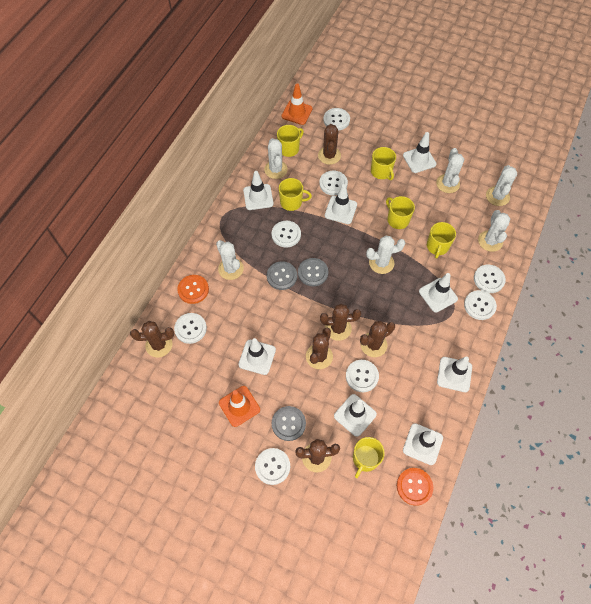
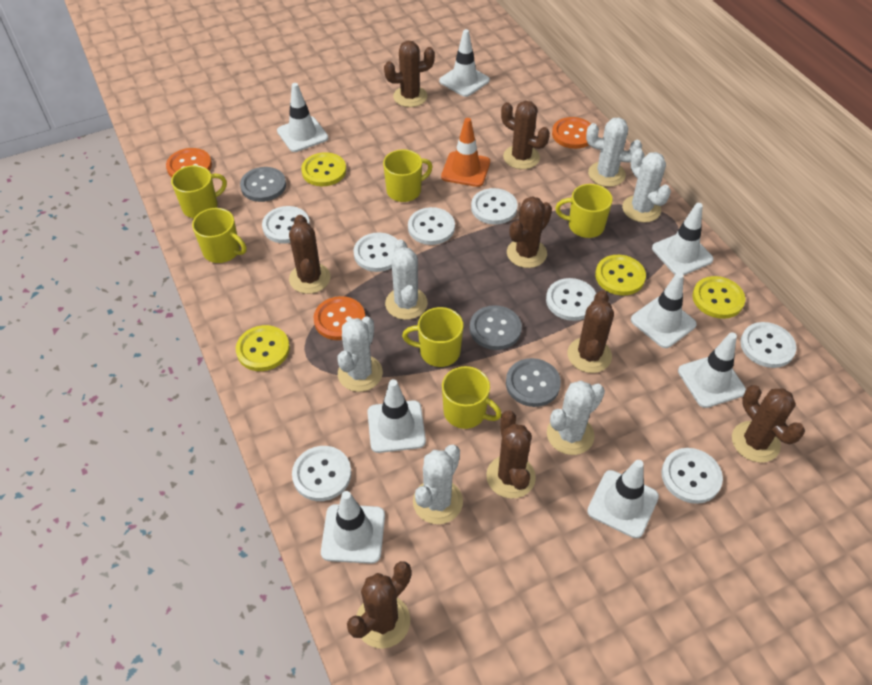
brown cactus: 6 -> 8
orange button: 2 -> 3
orange traffic cone: 2 -> 1
yellow button: 0 -> 4

